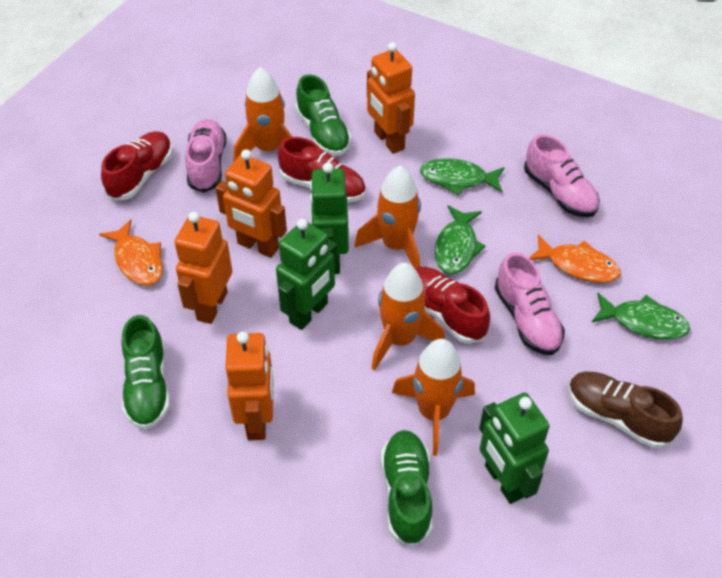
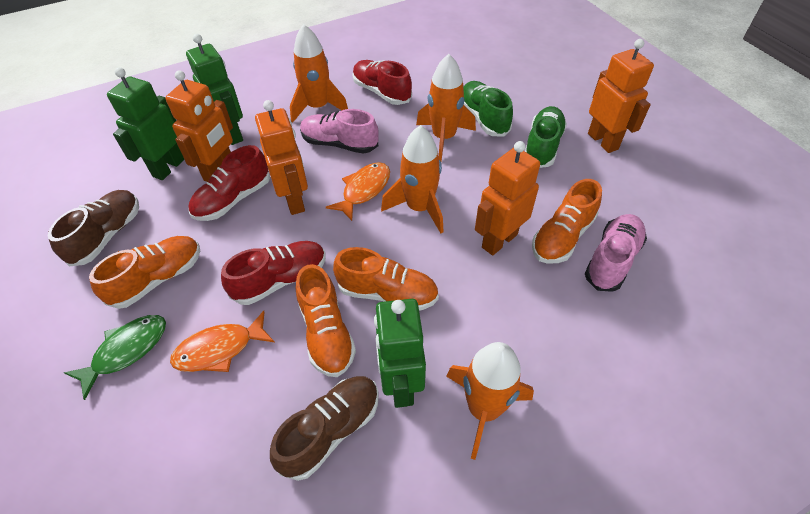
brown shoe: 1 -> 2
green fish: 3 -> 1
green shoe: 3 -> 2
orange shoe: 0 -> 4
pink shoe: 3 -> 2

